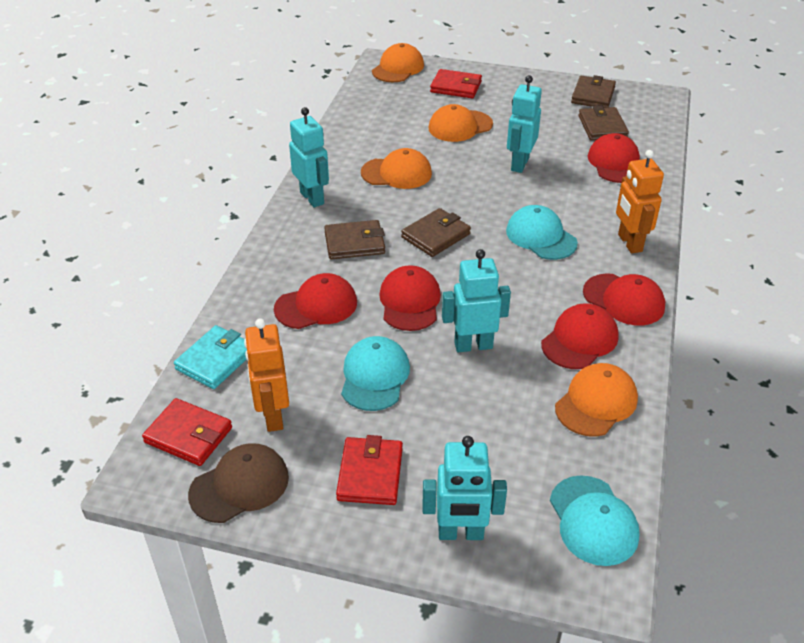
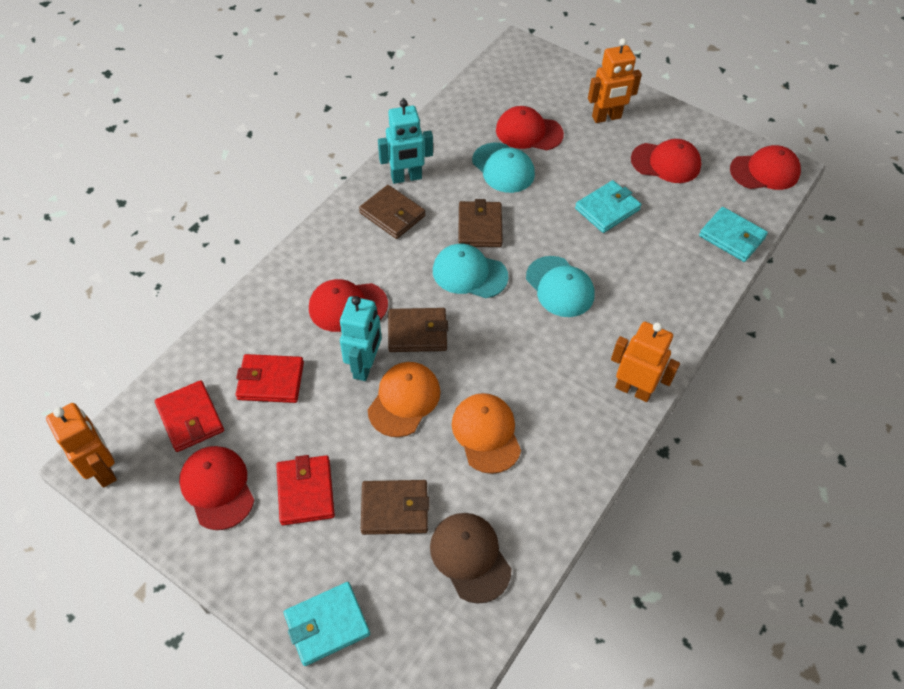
orange cap: 4 -> 2
orange robot: 2 -> 3
turquoise robot: 4 -> 2
turquoise wallet: 1 -> 3

